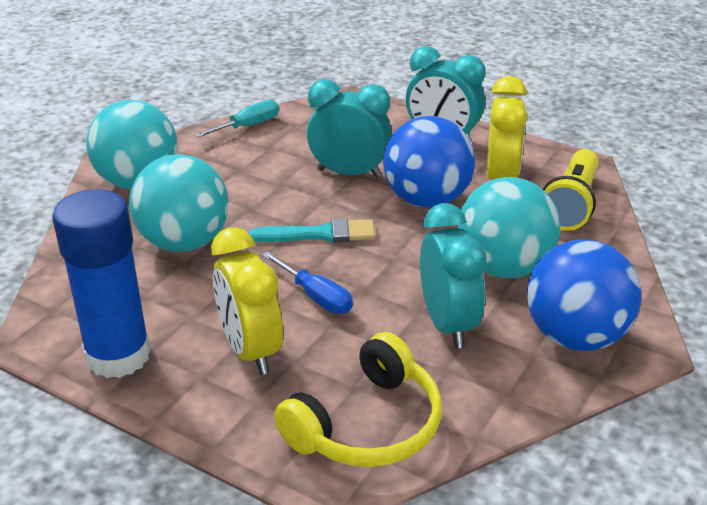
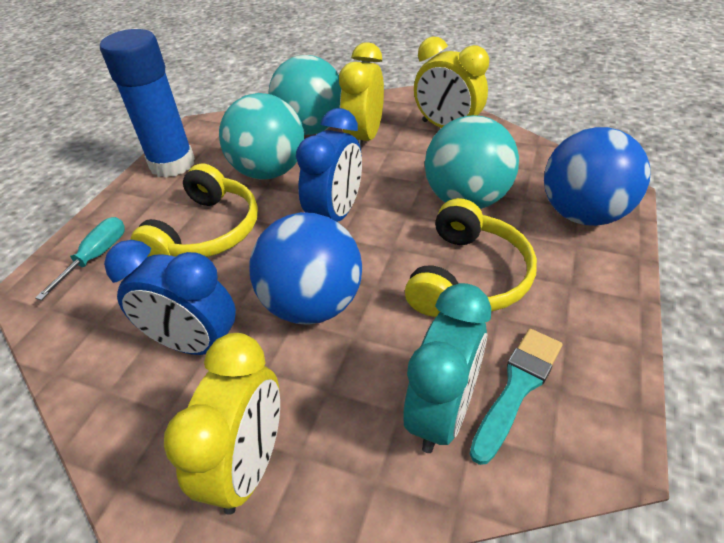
blue clock: 0 -> 2
blue screwdriver: 1 -> 0
turquoise clock: 3 -> 1
yellow clock: 2 -> 3
yellow flashlight: 1 -> 0
yellow headphones: 1 -> 2

